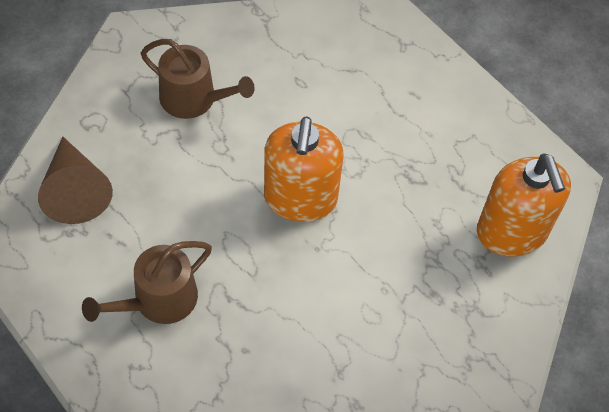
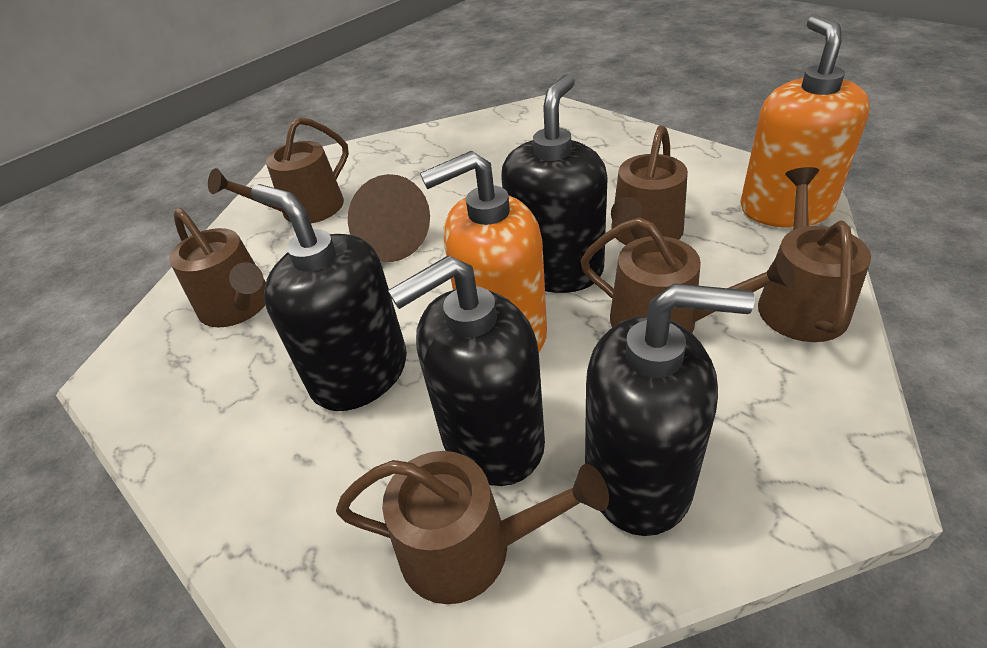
black soap dispenser: 0 -> 4
brown watering can: 2 -> 6

